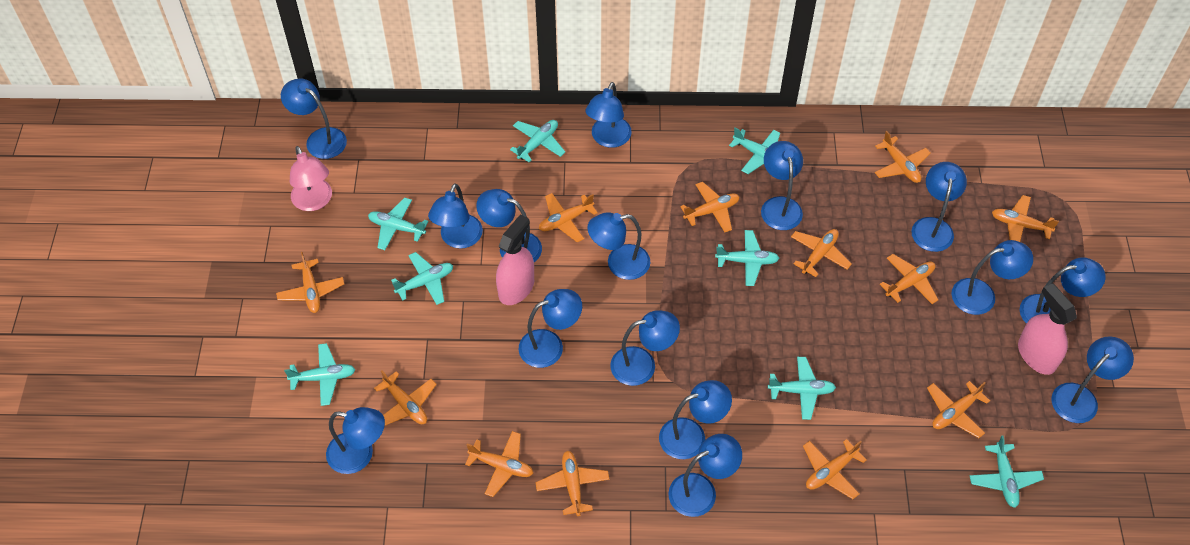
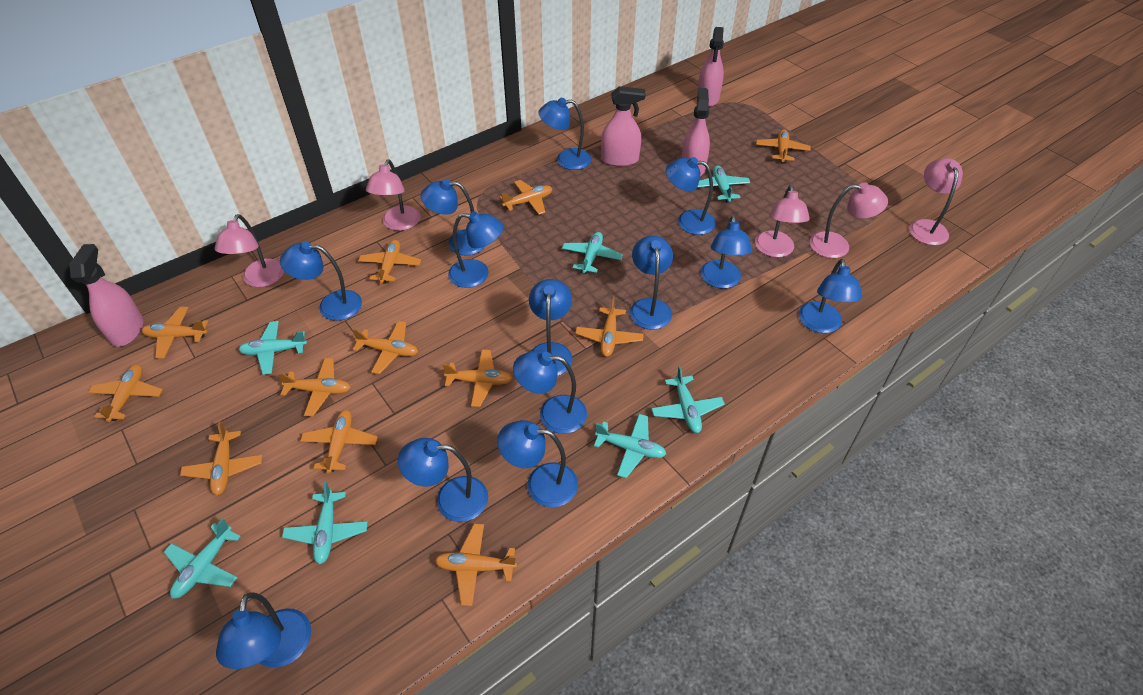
blue lamp: 15 -> 13
pink lamp: 1 -> 5
pink spray bottle: 2 -> 4
turquoise plane: 8 -> 7

